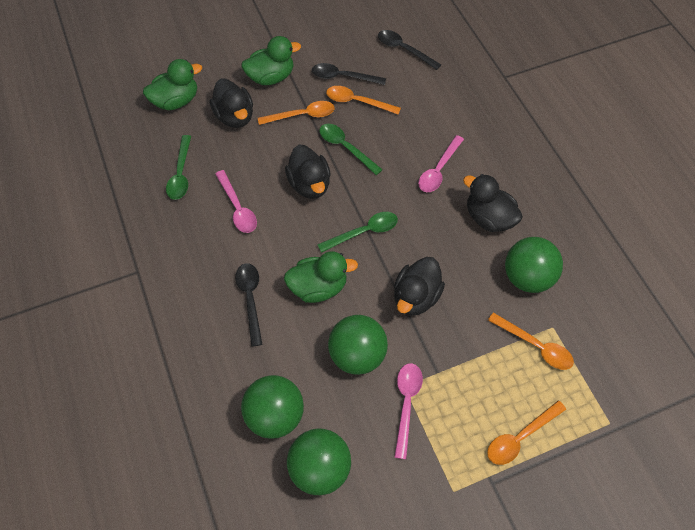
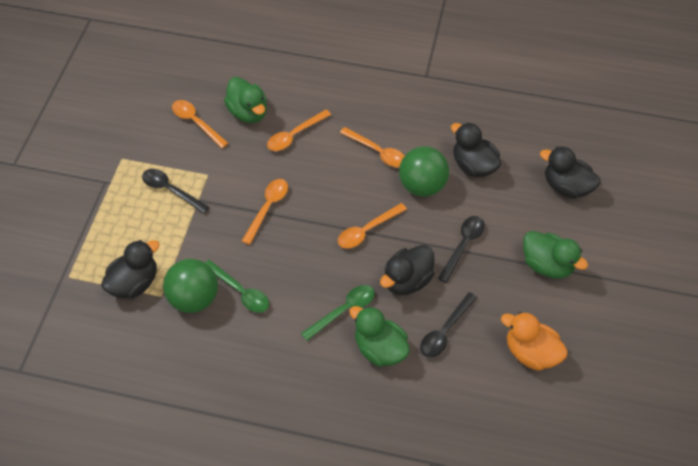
green ball: 4 -> 2
green spoon: 3 -> 2
orange duck: 0 -> 1
orange spoon: 4 -> 5
pink spoon: 3 -> 0

